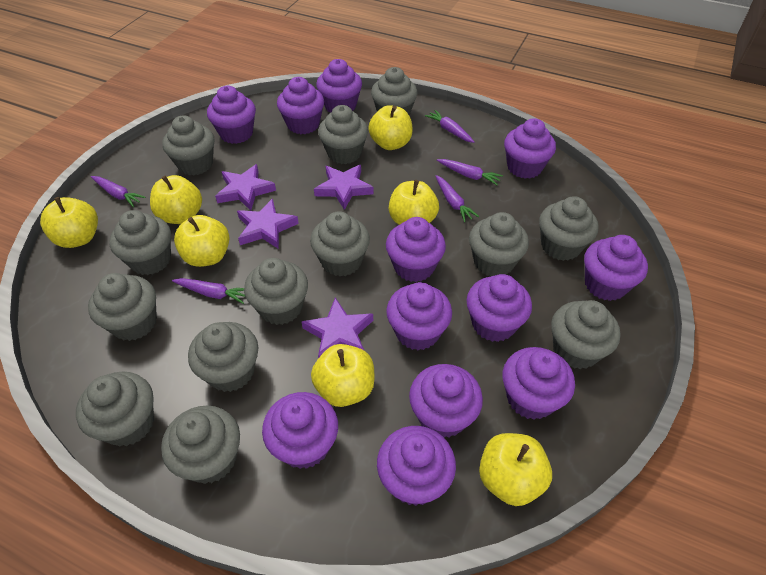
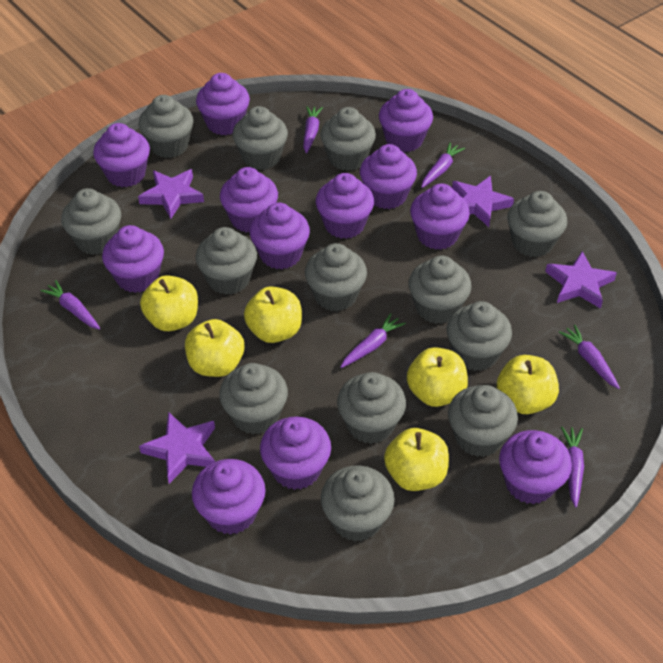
purple carrot: 5 -> 6
yellow apple: 7 -> 6

